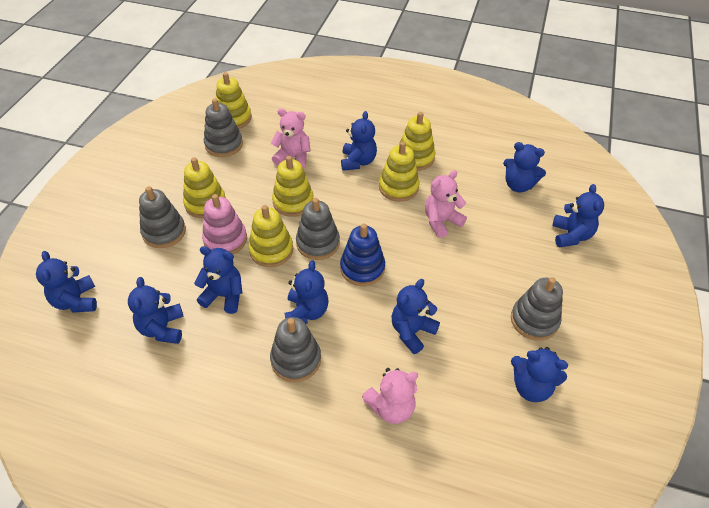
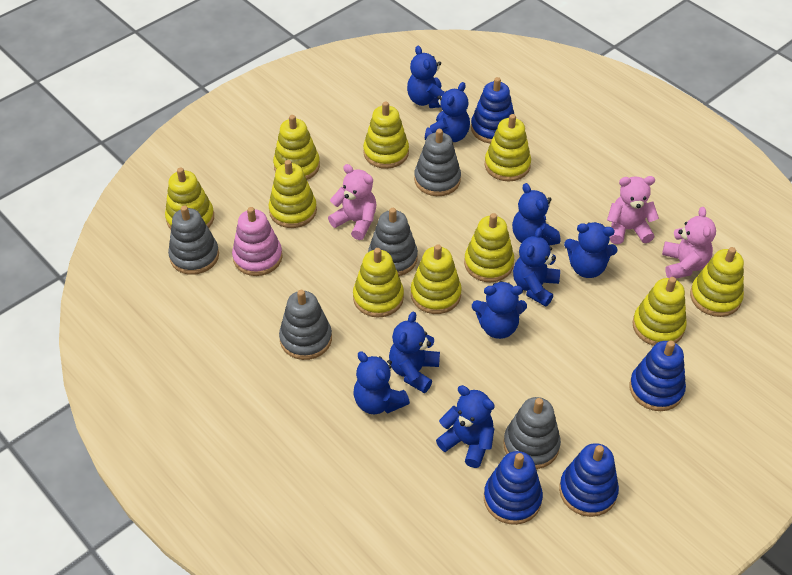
blue stacking toy: 1 -> 4
yellow stacking toy: 6 -> 10

